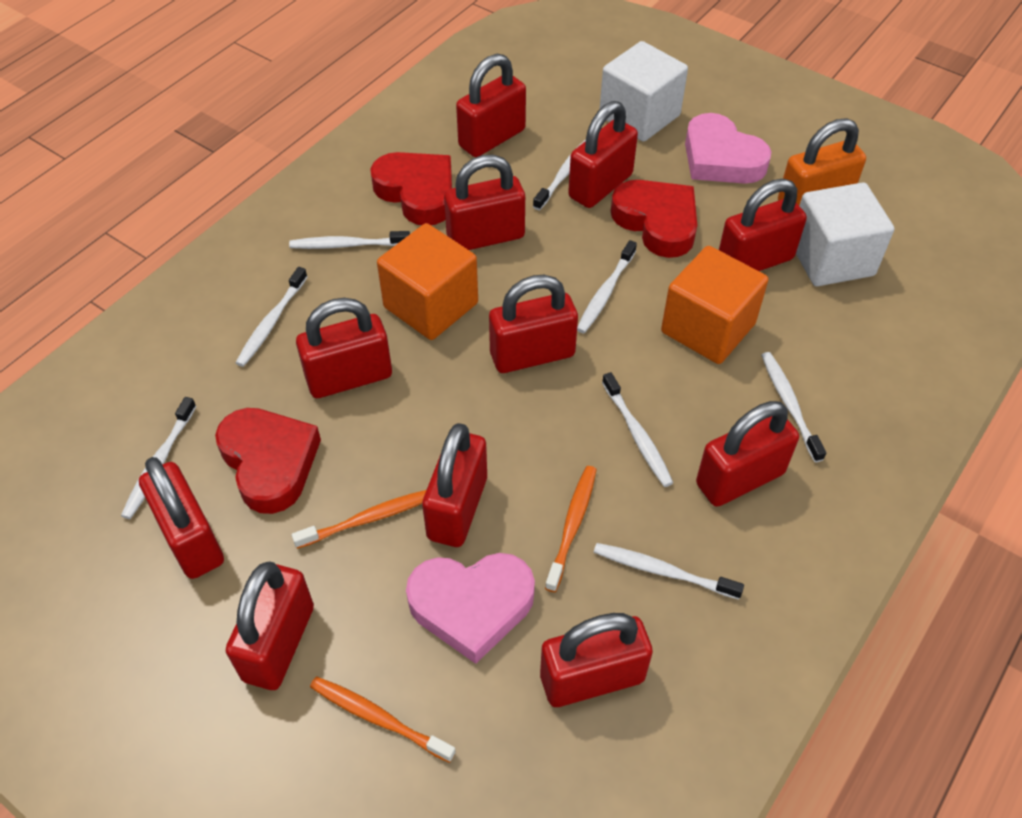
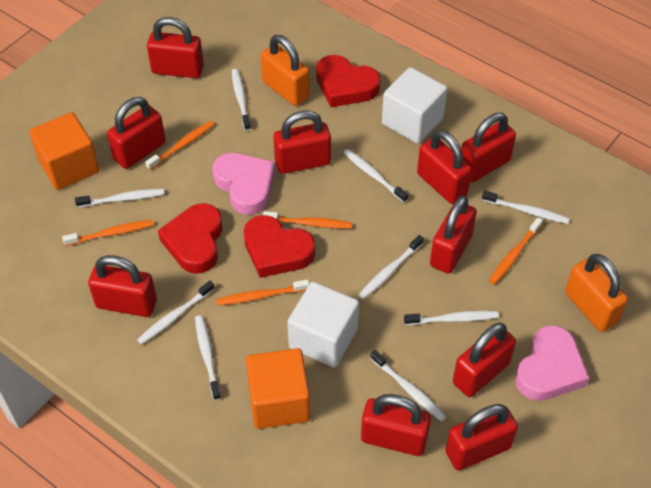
orange padlock: 1 -> 2
orange toothbrush: 3 -> 5
red padlock: 11 -> 10
white toothbrush: 8 -> 9

